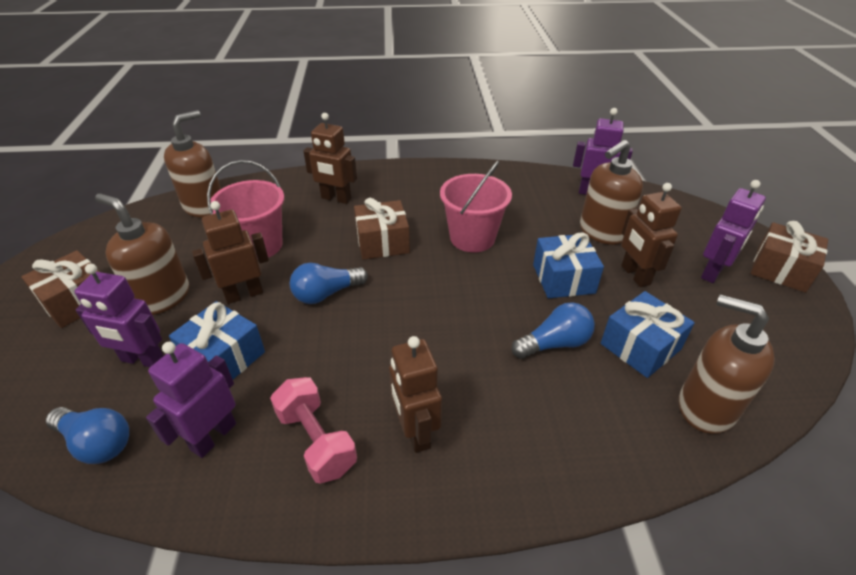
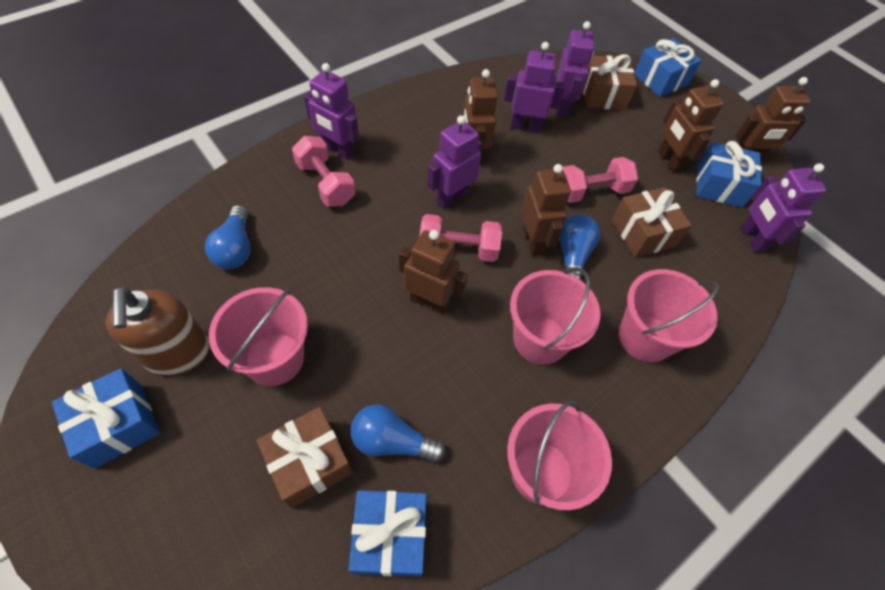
blue gift: 3 -> 4
brown robot: 4 -> 5
brown soap dispenser: 4 -> 1
pink bucket: 2 -> 4
pink dumbbell: 1 -> 3
purple robot: 4 -> 5

